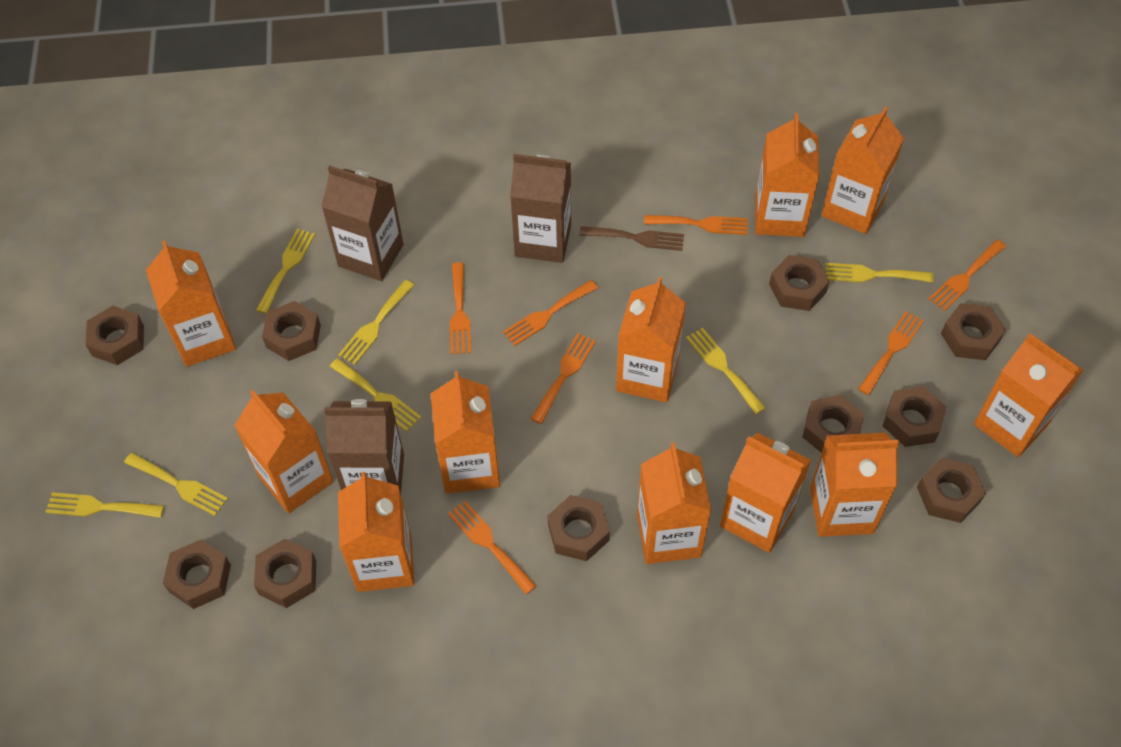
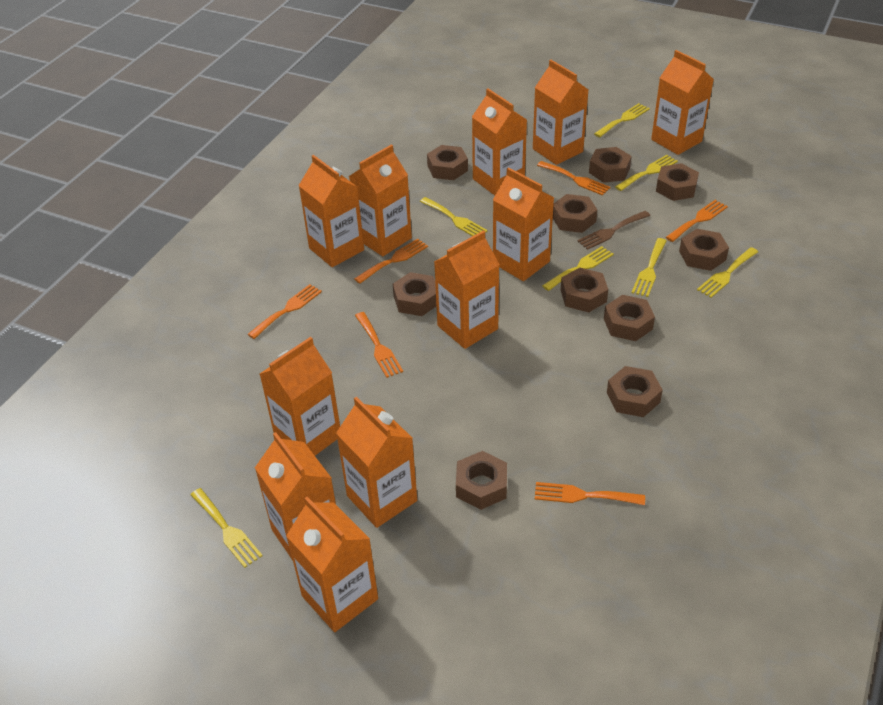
brown carton: 3 -> 0
orange fork: 7 -> 6

